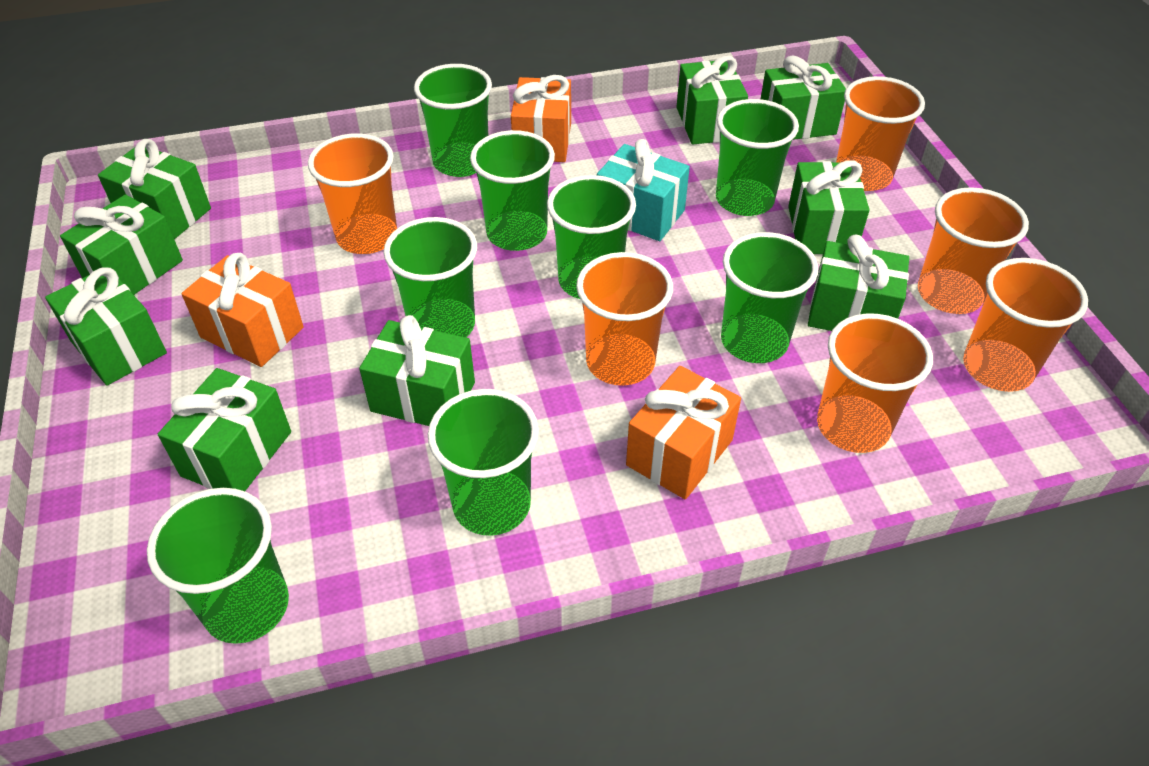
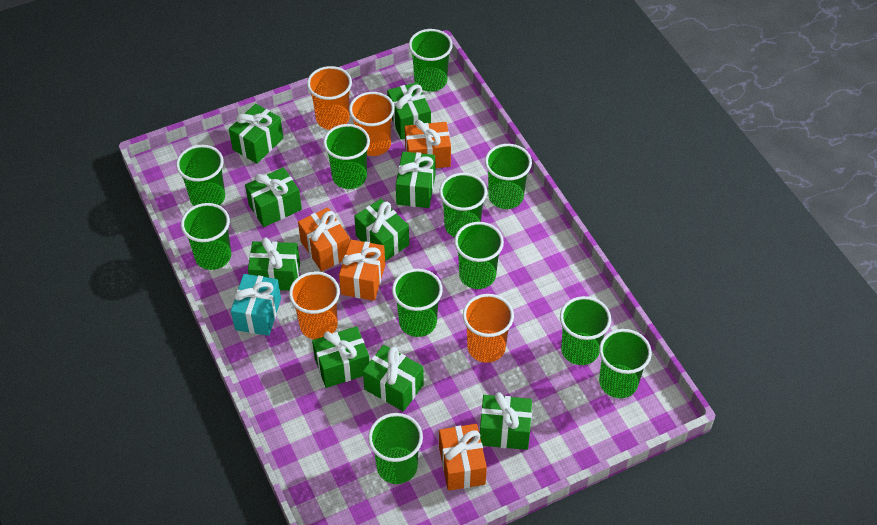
green cup: 8 -> 11
orange cup: 6 -> 4
orange gift: 3 -> 4

